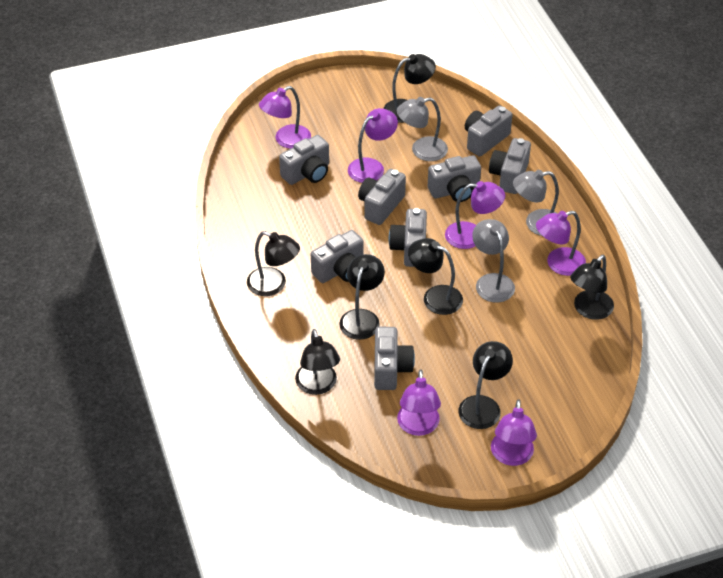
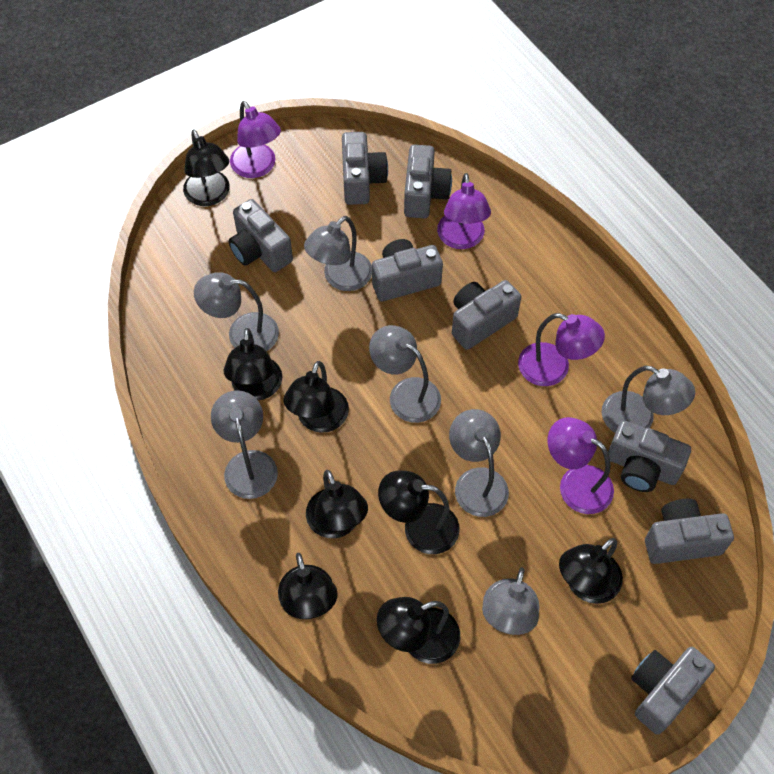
black lamp: 7 -> 8
grey lamp: 3 -> 7
purple lamp: 6 -> 4

